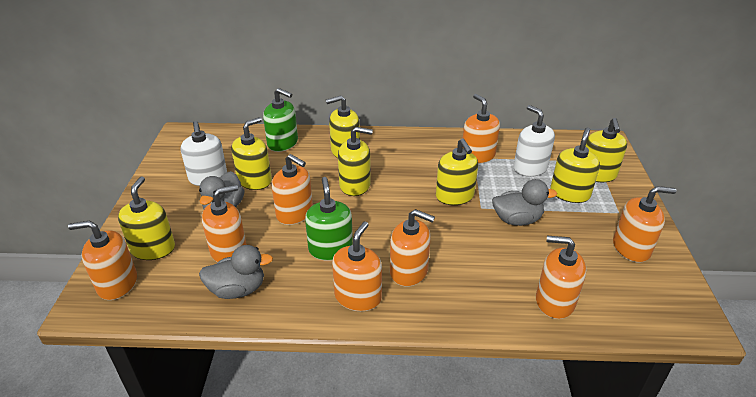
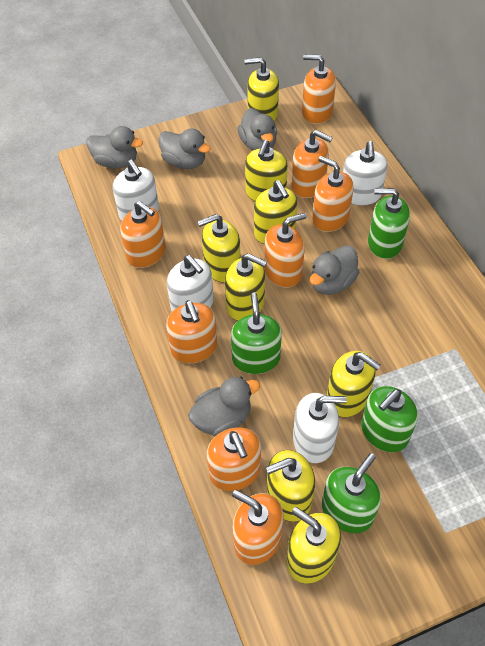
green soap dispenser: 2 -> 4
grey duck: 3 -> 5
white soap dispenser: 2 -> 4
yellow soap dispenser: 7 -> 8

